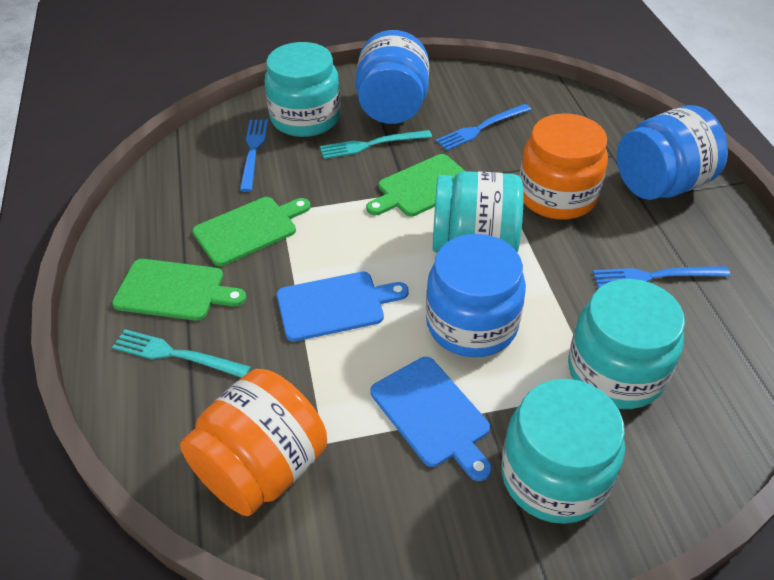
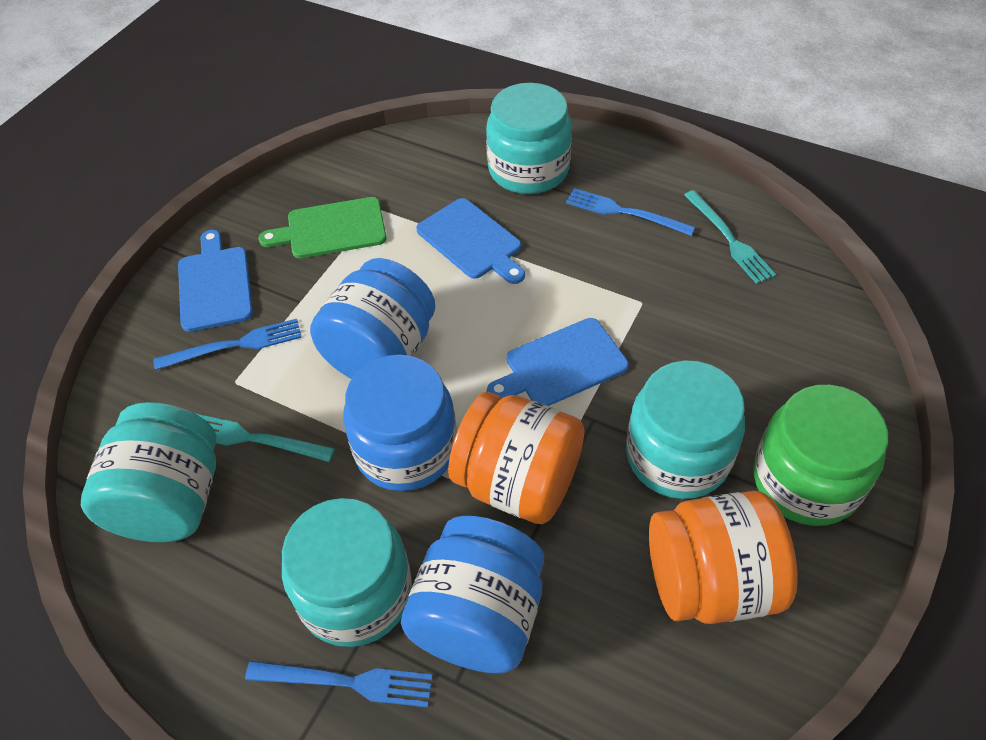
blue cutting board: 2 -> 3
green cutting board: 3 -> 1
green jar: 0 -> 1

